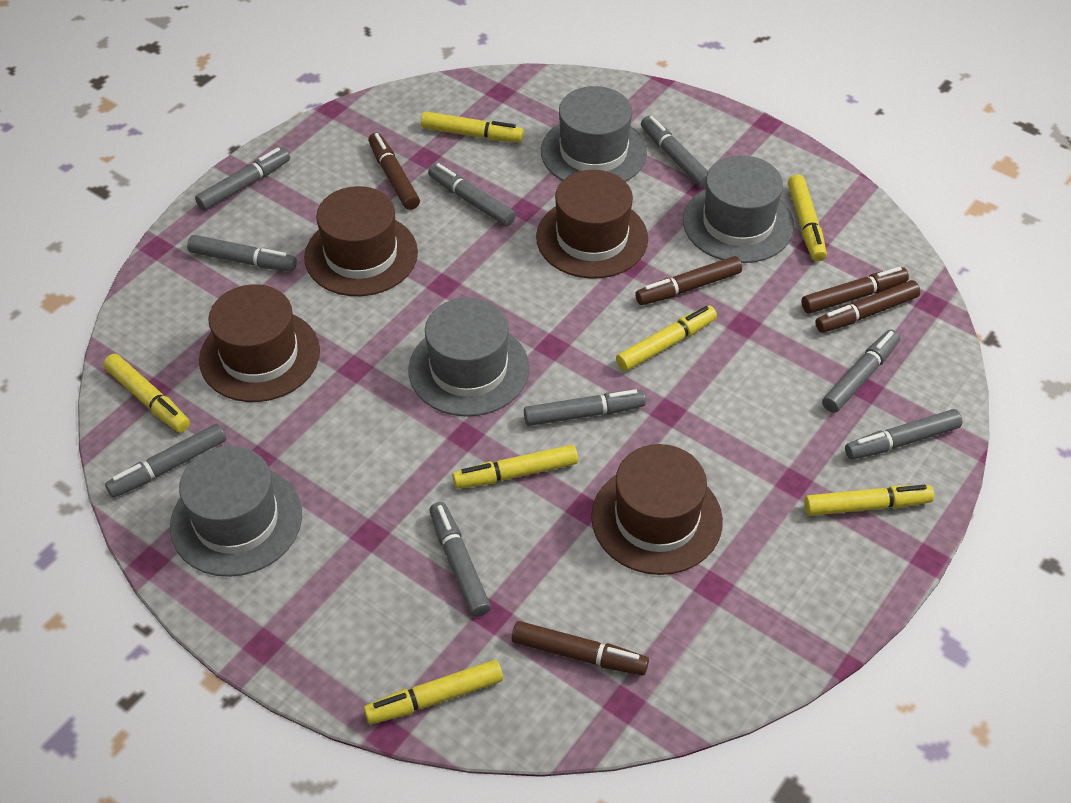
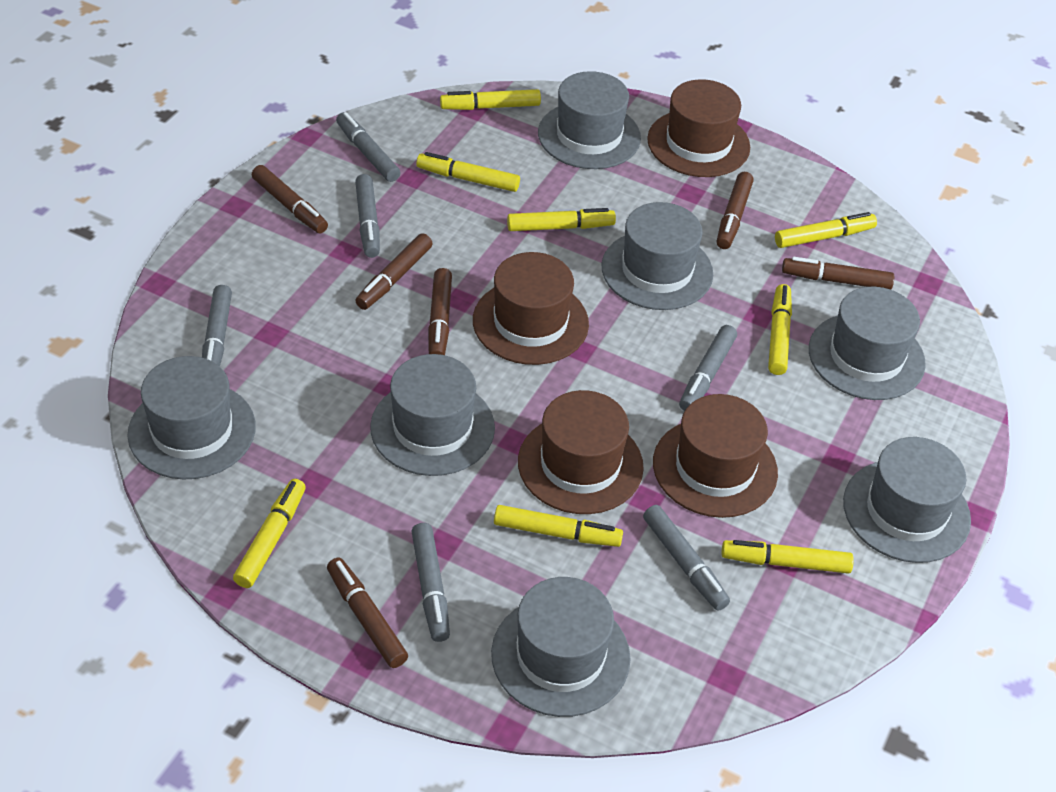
brown marker: 5 -> 6
grey hat: 4 -> 7
grey marker: 9 -> 6
yellow marker: 7 -> 8

